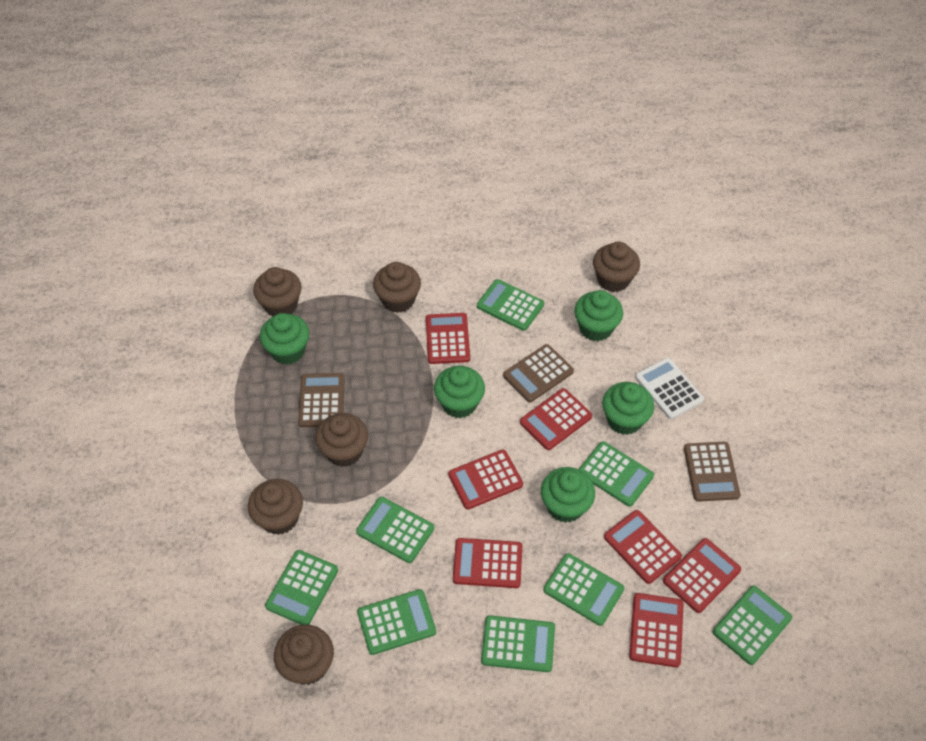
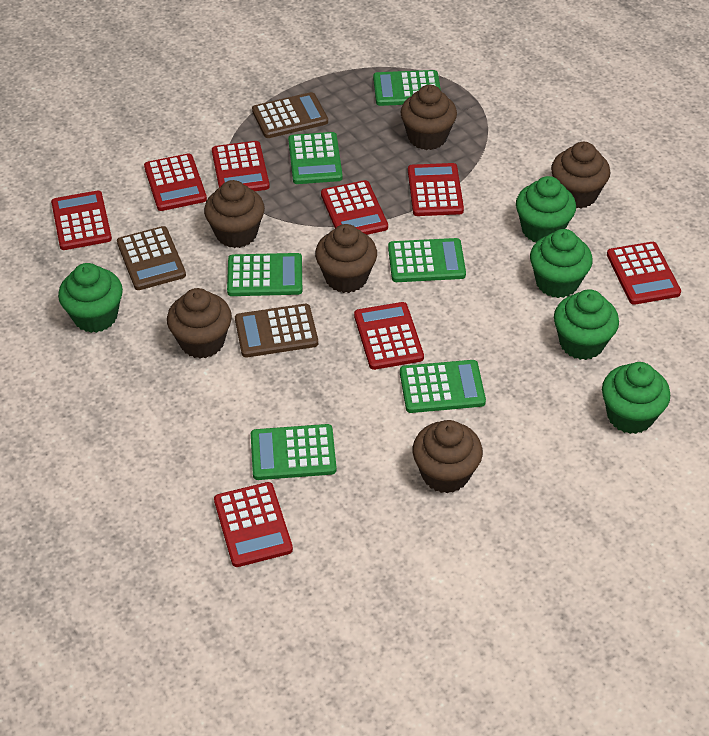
green calculator: 8 -> 6
red calculator: 7 -> 8
white calculator: 1 -> 0

